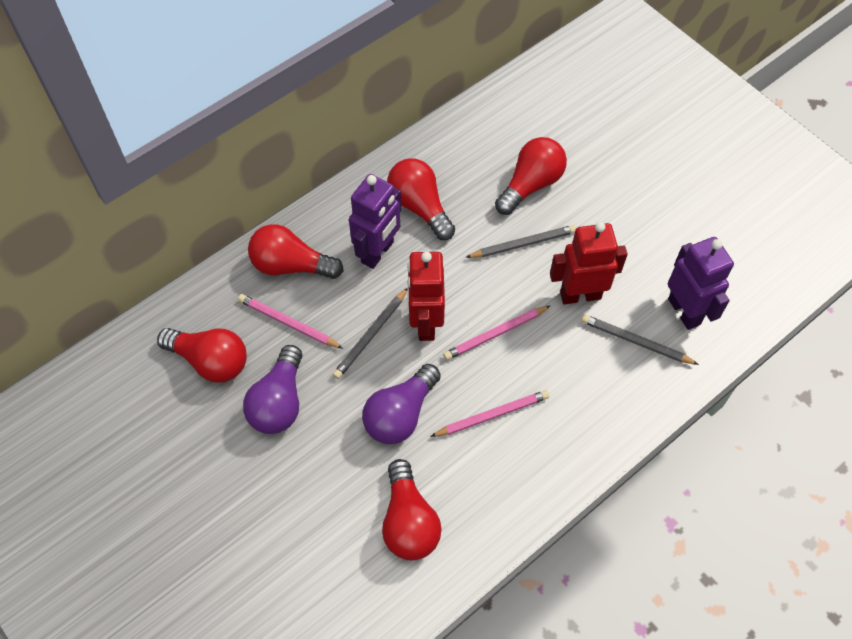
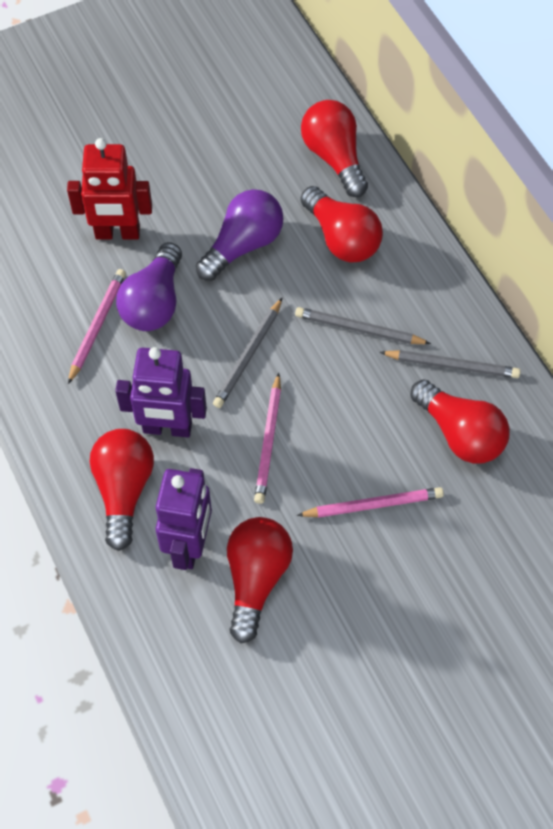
red robot: 2 -> 1

